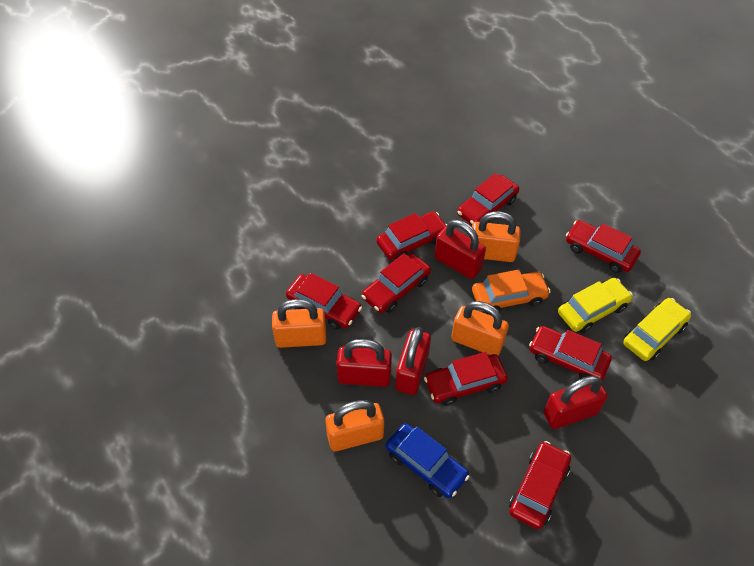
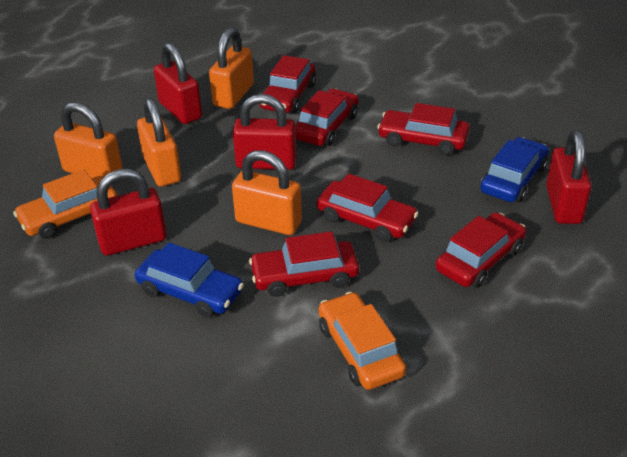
blue car: 1 -> 2
orange car: 1 -> 2
red car: 8 -> 6
yellow car: 2 -> 0

